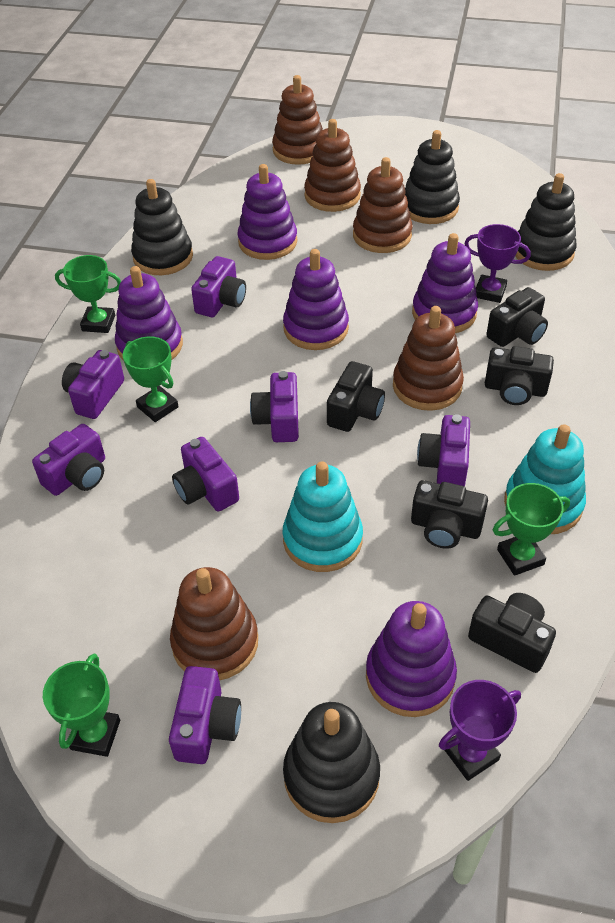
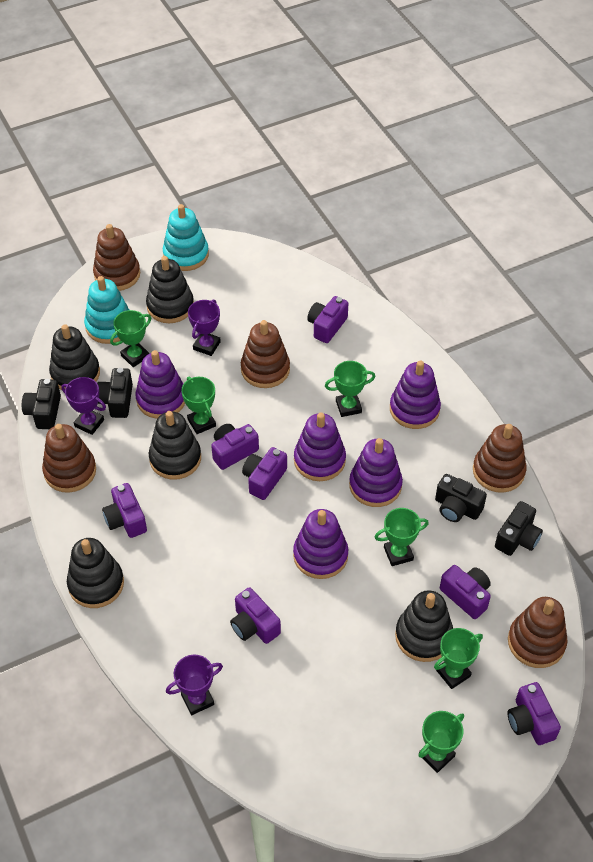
black camera: 5 -> 4
black stacking toy: 4 -> 5
green trophy: 4 -> 6
purple trophy: 2 -> 3

